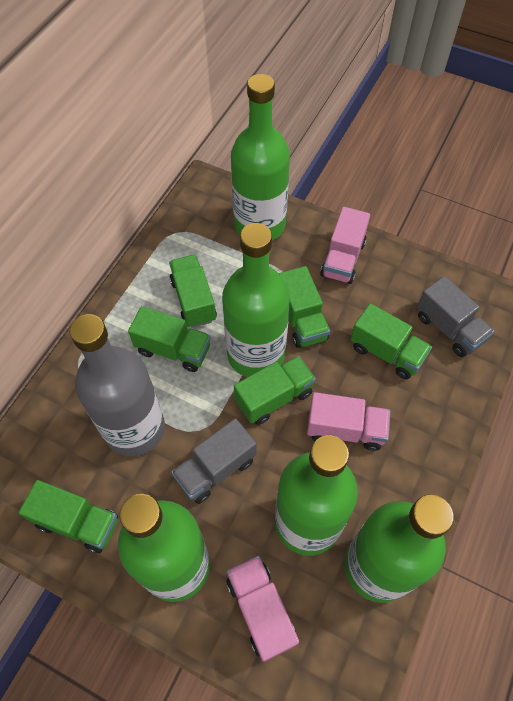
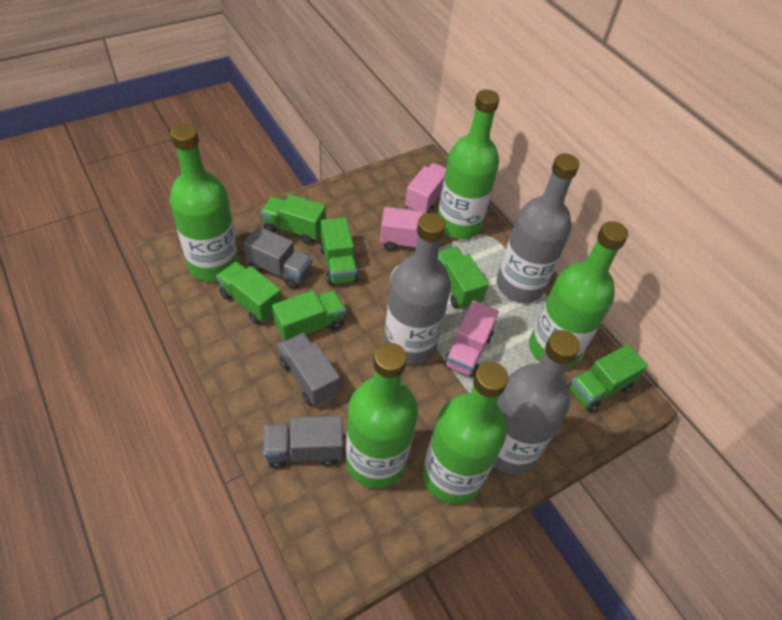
grey bottle: 1 -> 3
grey truck: 2 -> 3

